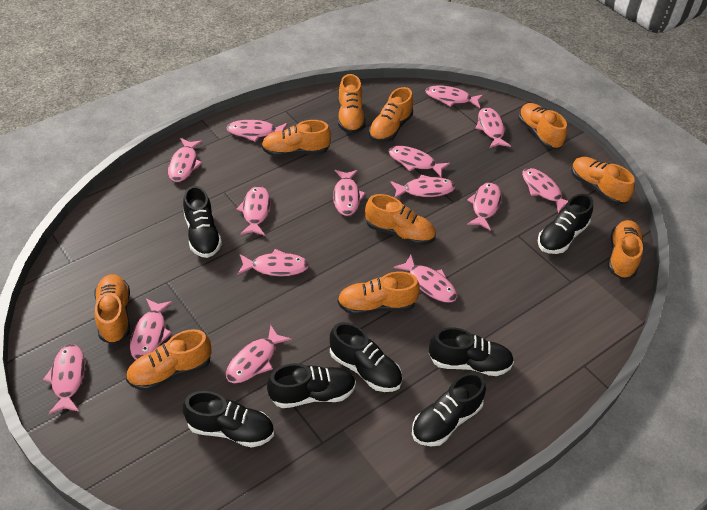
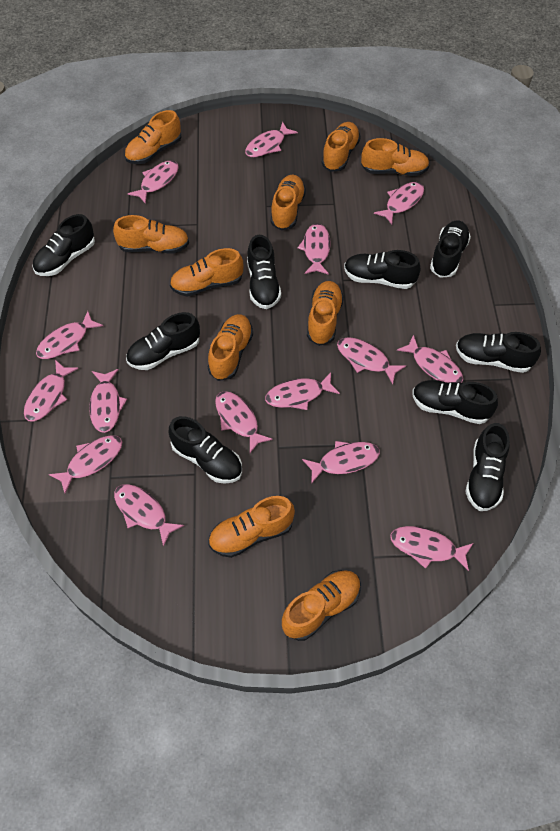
black shoe: 7 -> 9

